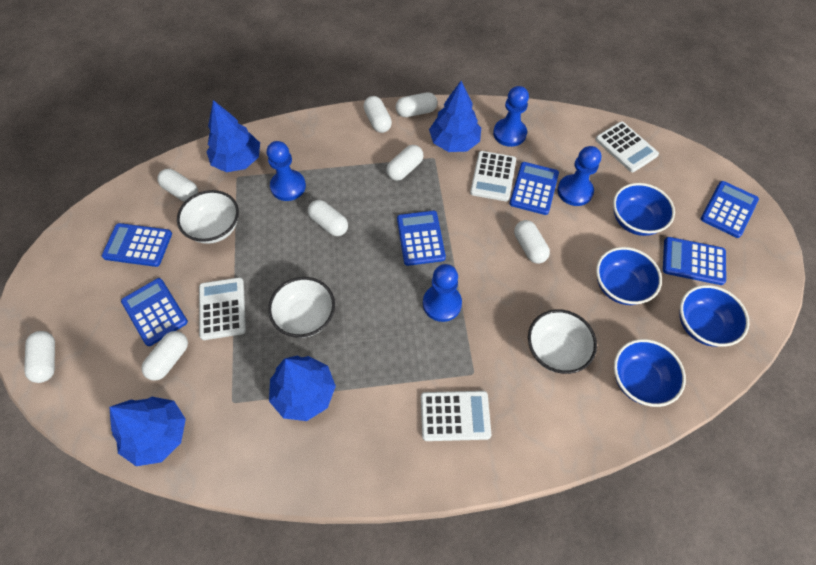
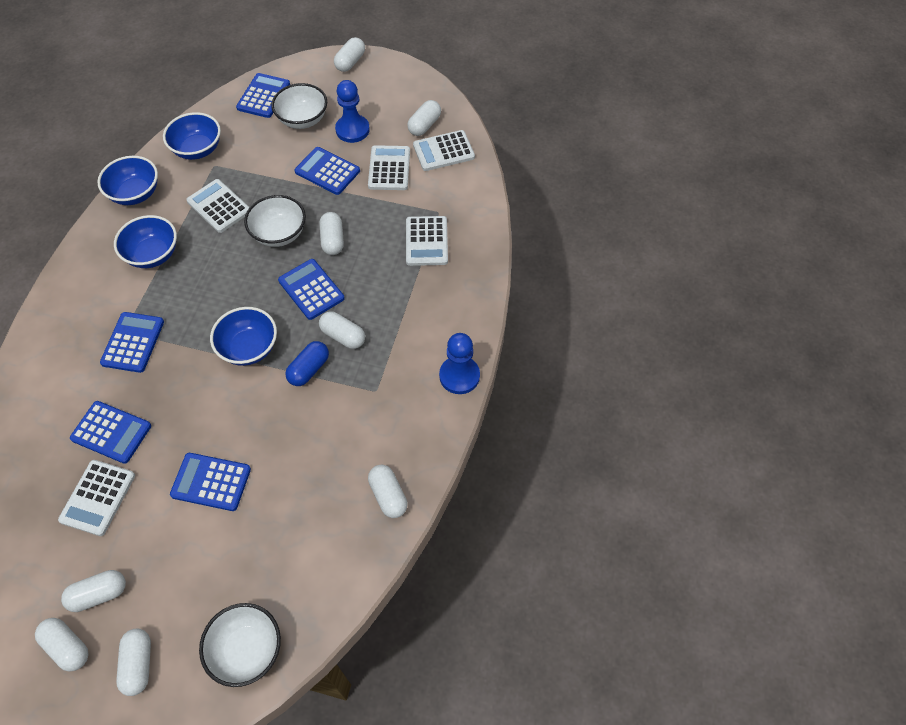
blue capsule: 0 -> 1
blue pawn: 4 -> 2
blue tree: 4 -> 0
white calculator: 4 -> 5

